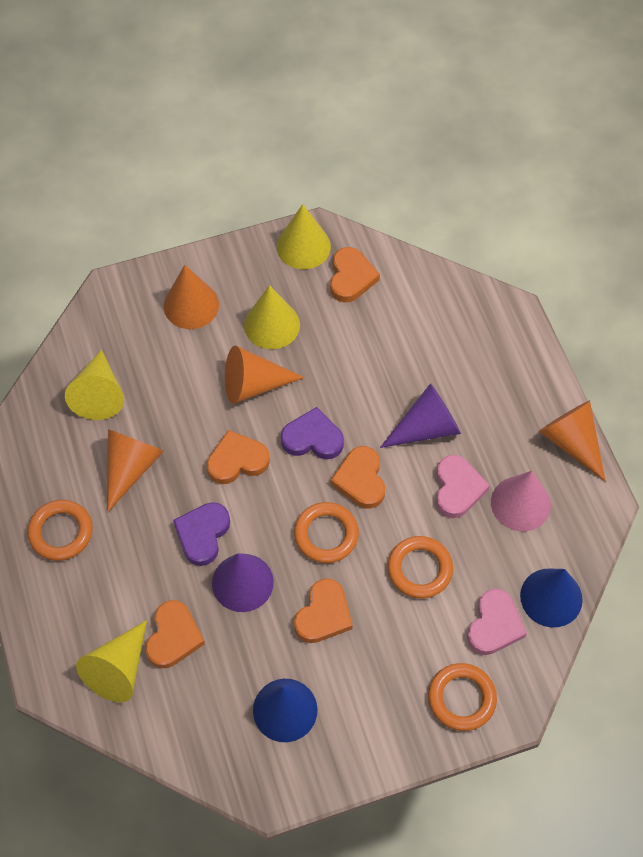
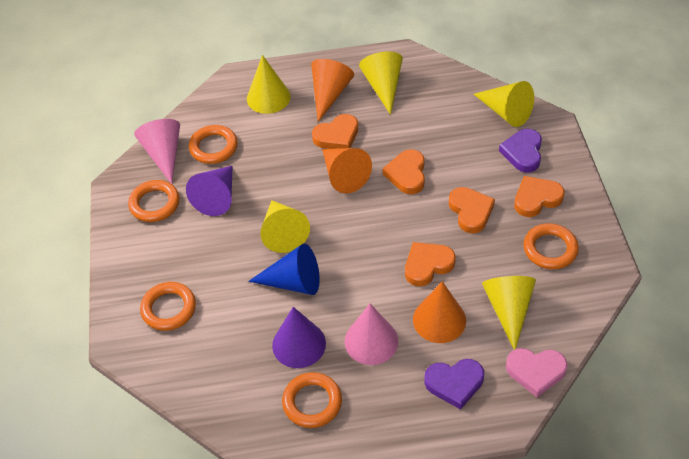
blue cone: 2 -> 1
orange cone: 4 -> 3
orange ring: 4 -> 5
pink cone: 1 -> 2
pink heart: 2 -> 1
yellow cone: 4 -> 5

